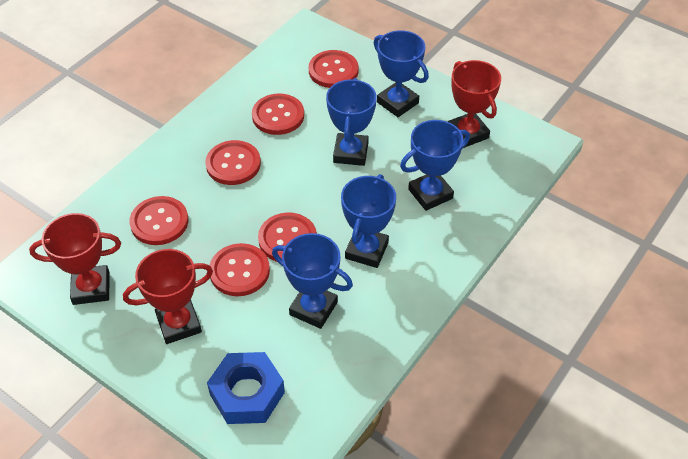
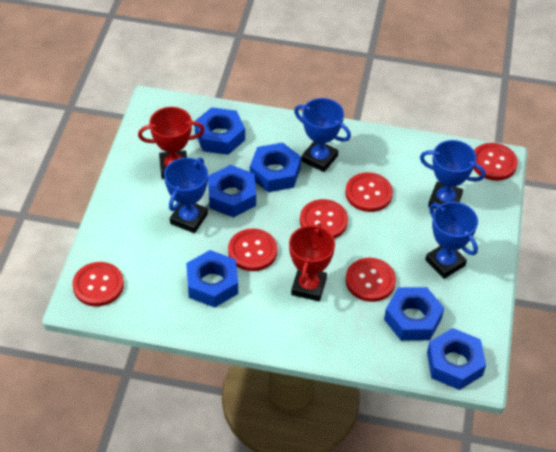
blue nut: 1 -> 6
blue trophy: 5 -> 4
red trophy: 3 -> 2

